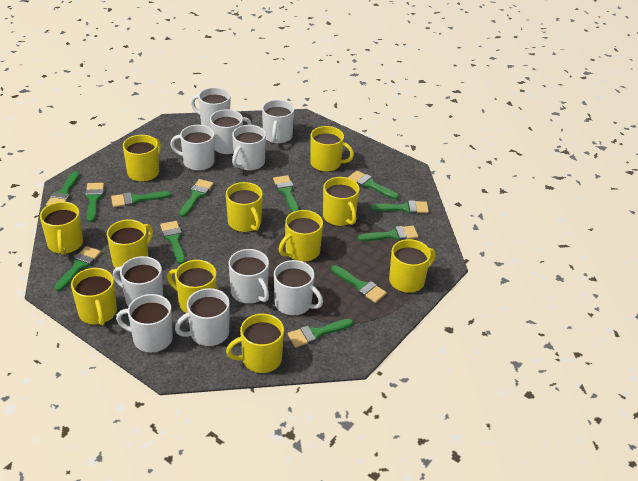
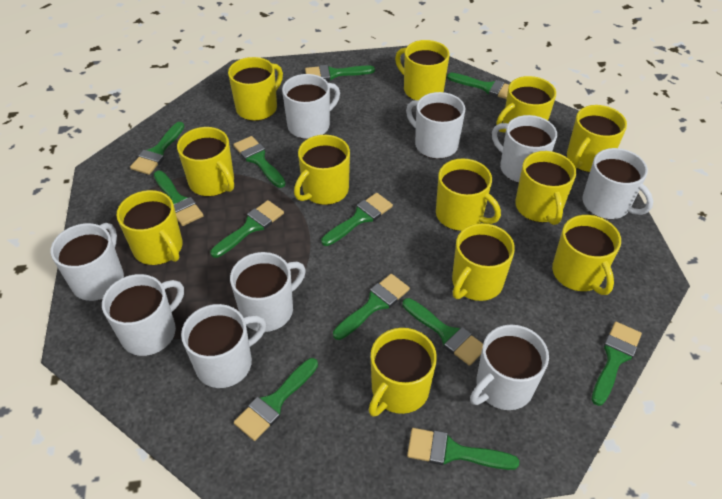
white mug: 10 -> 9
yellow mug: 11 -> 12

